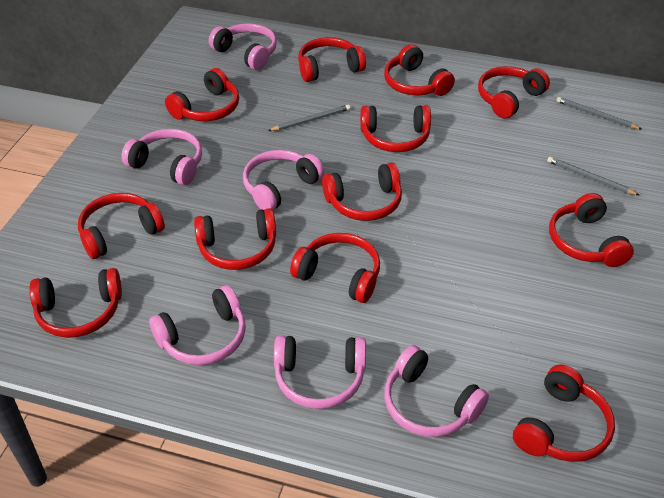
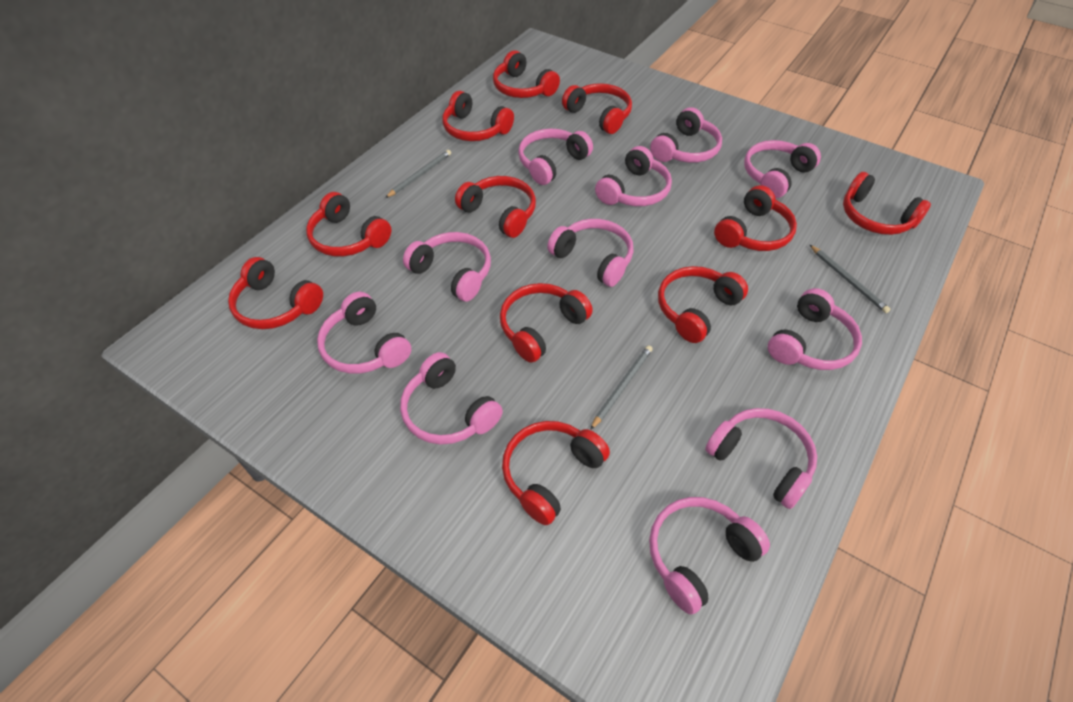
pink headphones: 6 -> 11
red headphones: 12 -> 11

